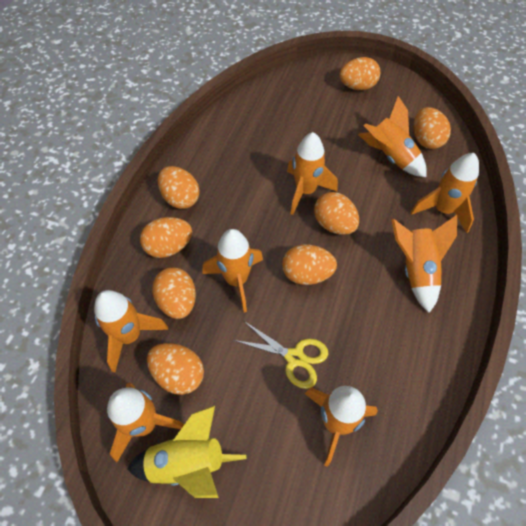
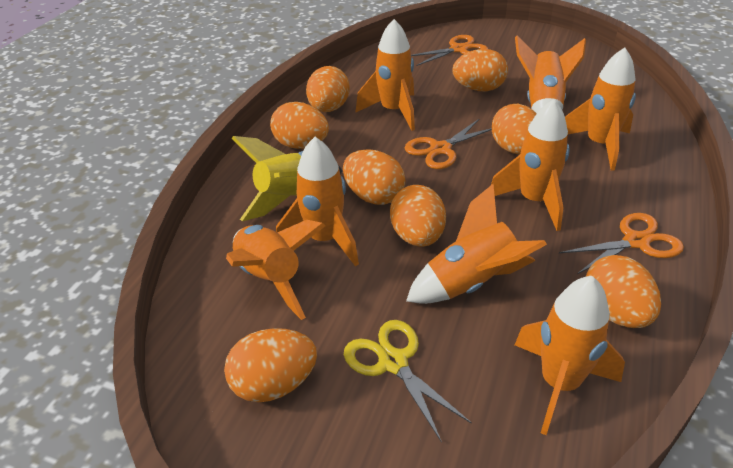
orange scissors: 0 -> 3

